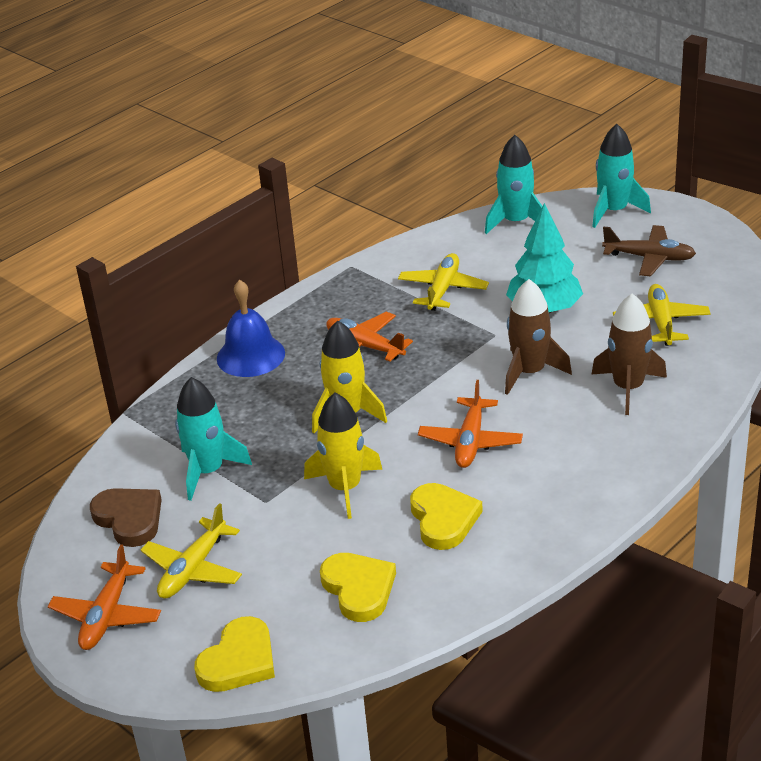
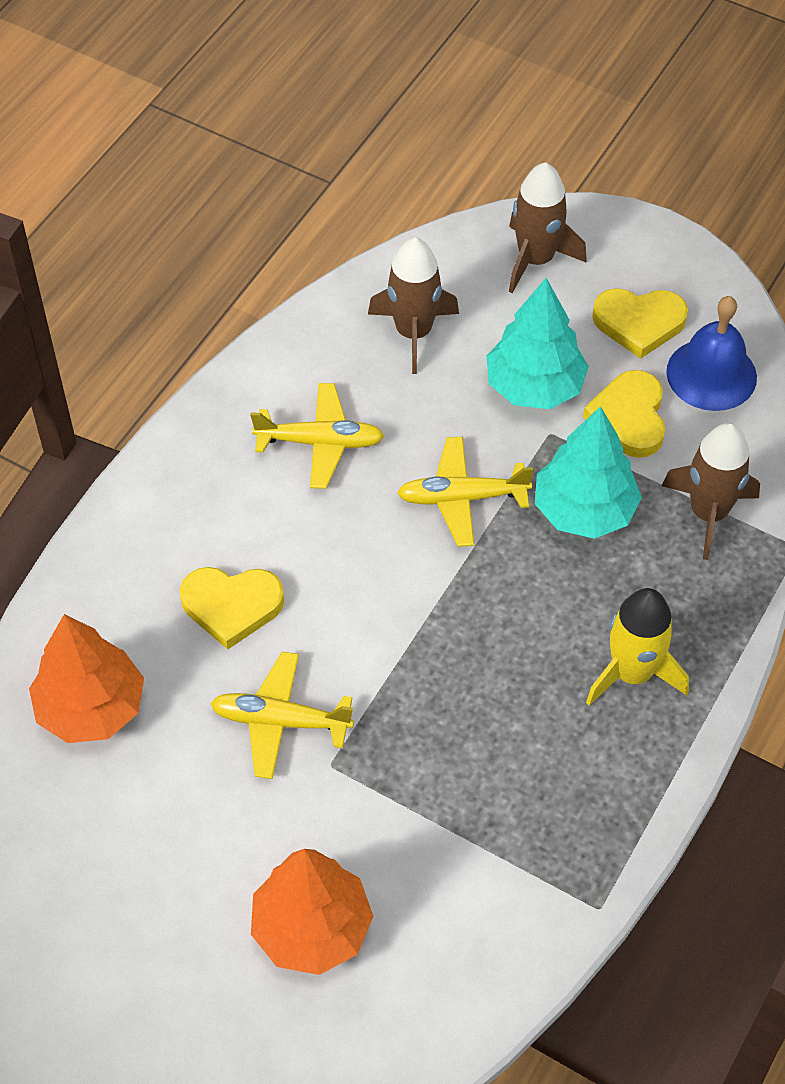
brown heart: 1 -> 0
brown plane: 1 -> 0
brown rocket: 2 -> 3
orange plane: 3 -> 0
orange tree: 0 -> 2
turquoise rocket: 3 -> 0
turquoise tree: 1 -> 2
yellow rocket: 2 -> 1

